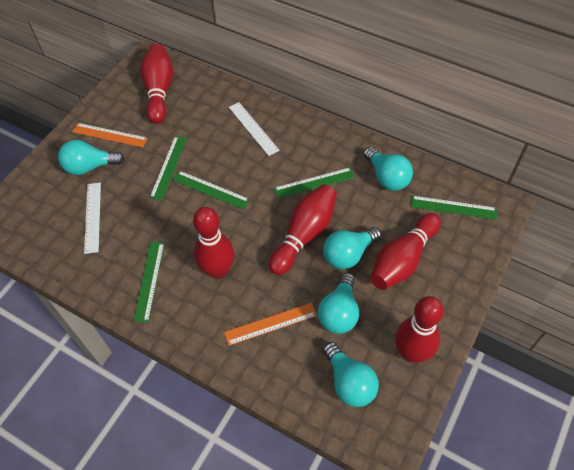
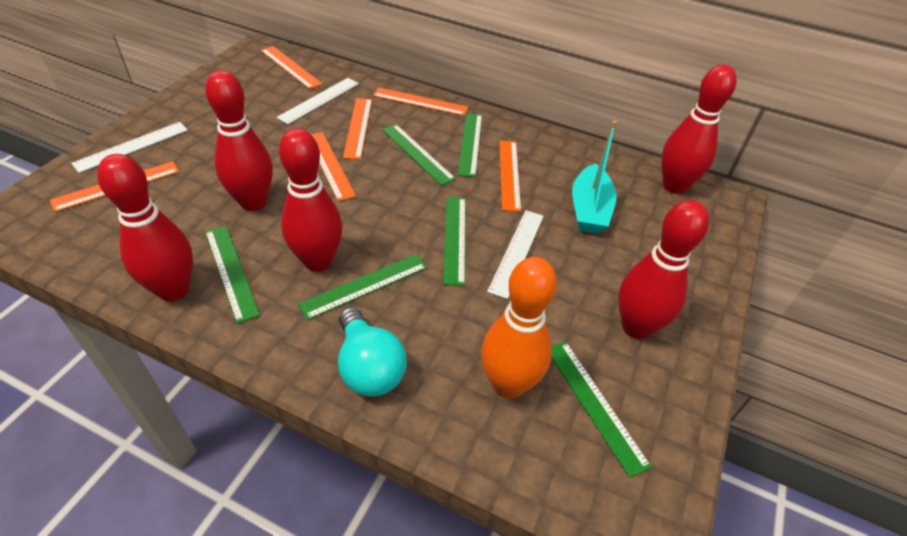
green ruler: 5 -> 6
orange bowling pin: 0 -> 1
orange ruler: 2 -> 6
turquoise boat: 0 -> 1
turquoise light bulb: 5 -> 1
white ruler: 2 -> 3

